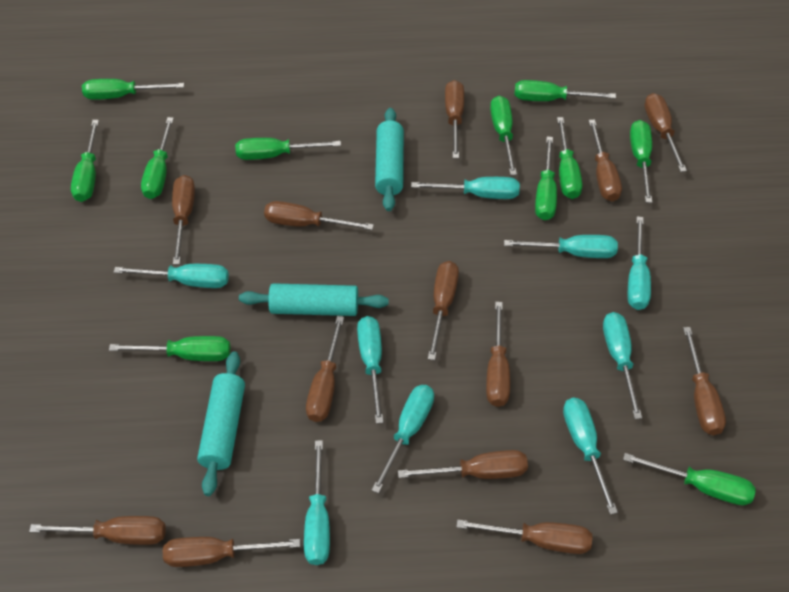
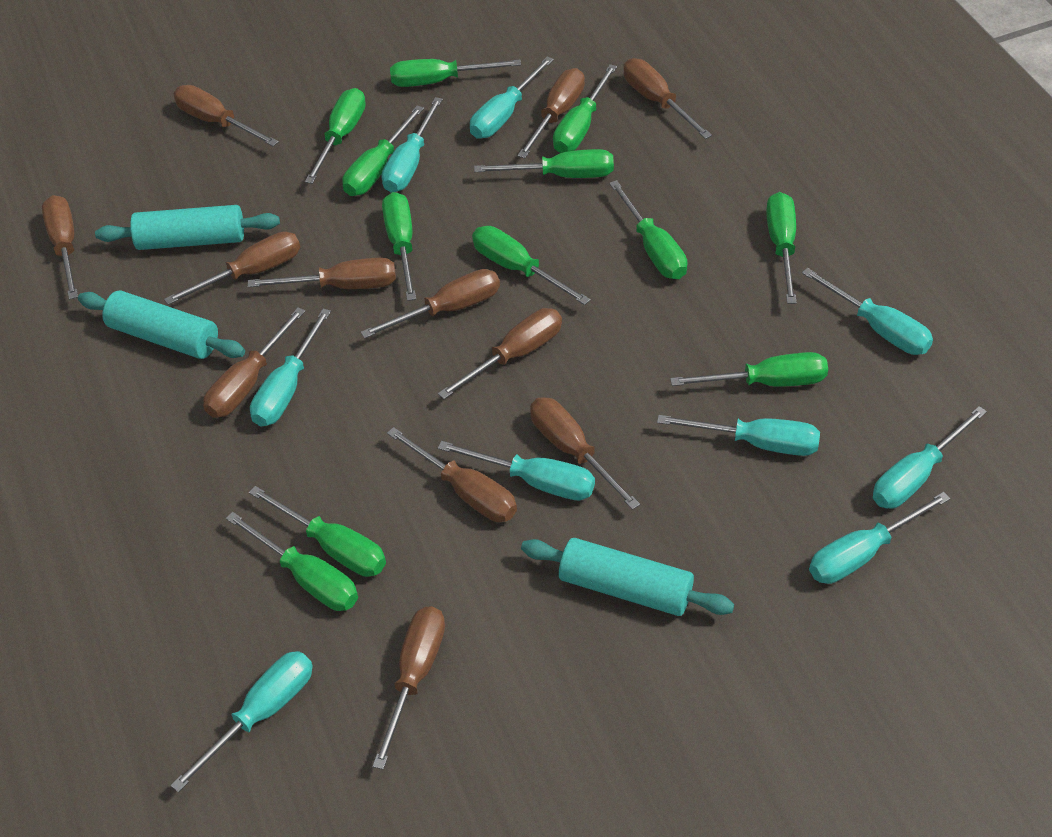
brown screwdriver: 13 -> 12
green screwdriver: 11 -> 12

